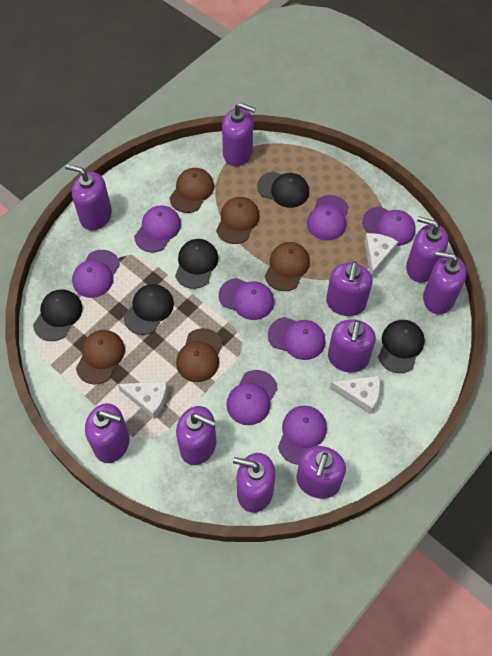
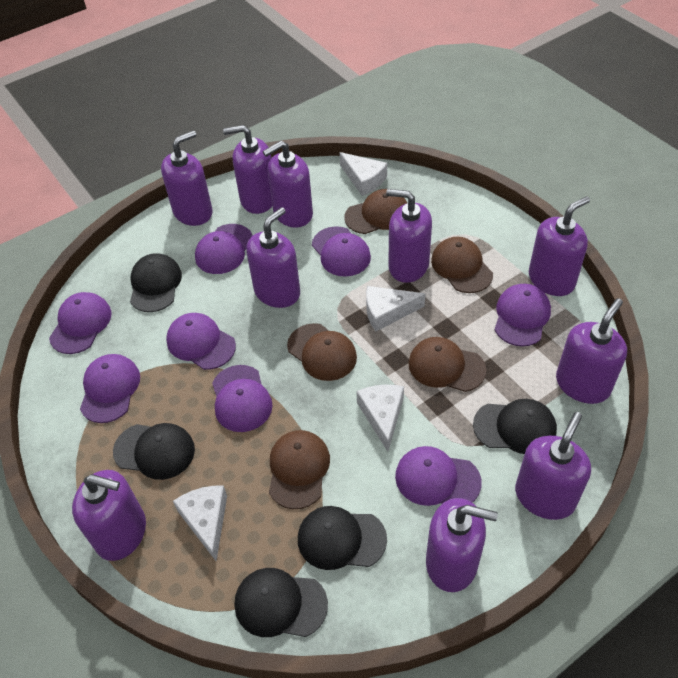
white cheese: 3 -> 4

